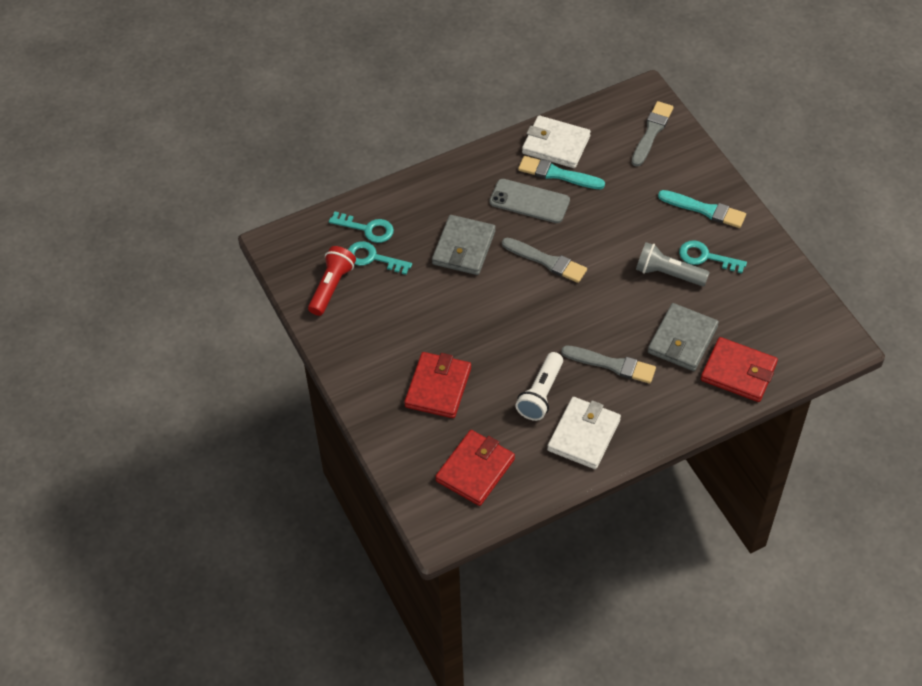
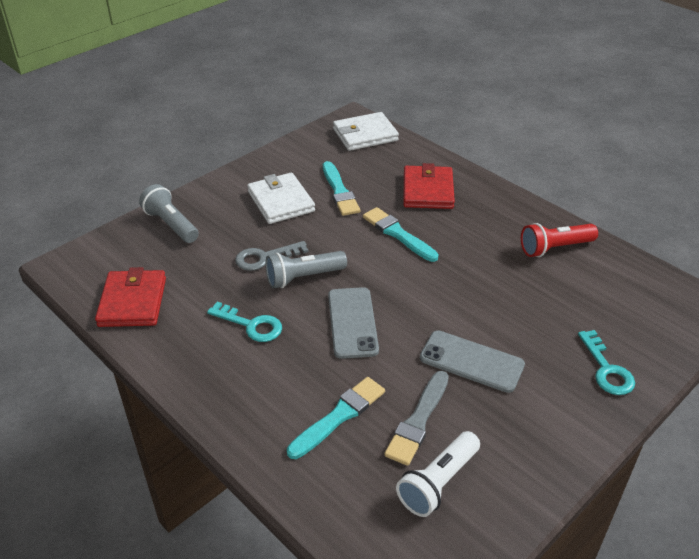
grey brush: 3 -> 1
grey flashlight: 1 -> 2
grey key: 0 -> 1
grey phone: 1 -> 2
grey wallet: 2 -> 0
red wallet: 3 -> 2
turquoise brush: 2 -> 3
turquoise key: 3 -> 2

